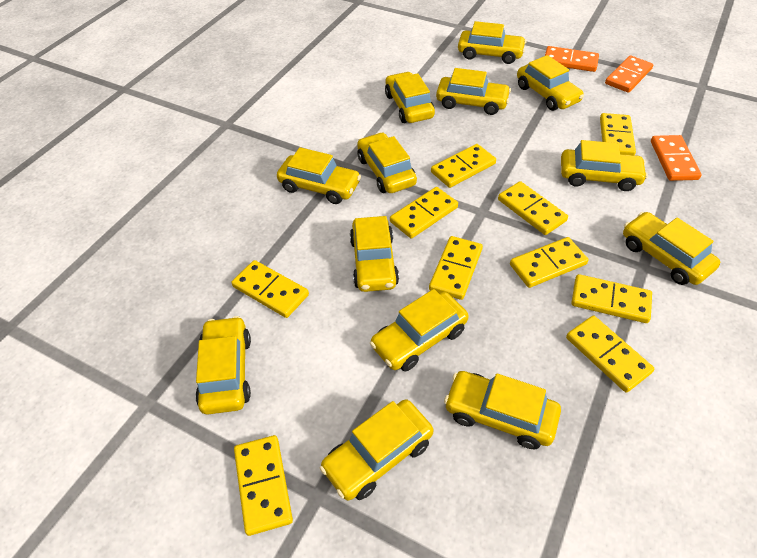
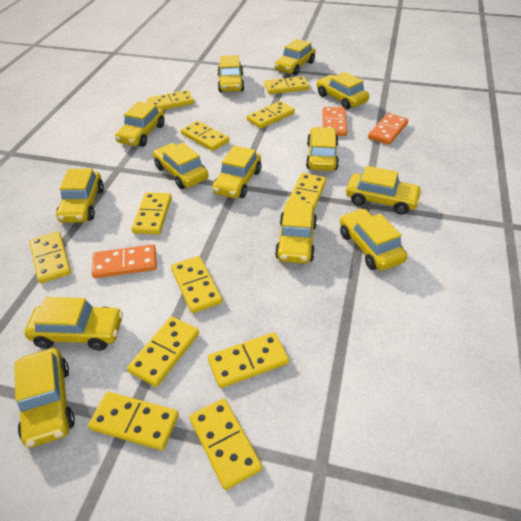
yellow domino: 10 -> 12

